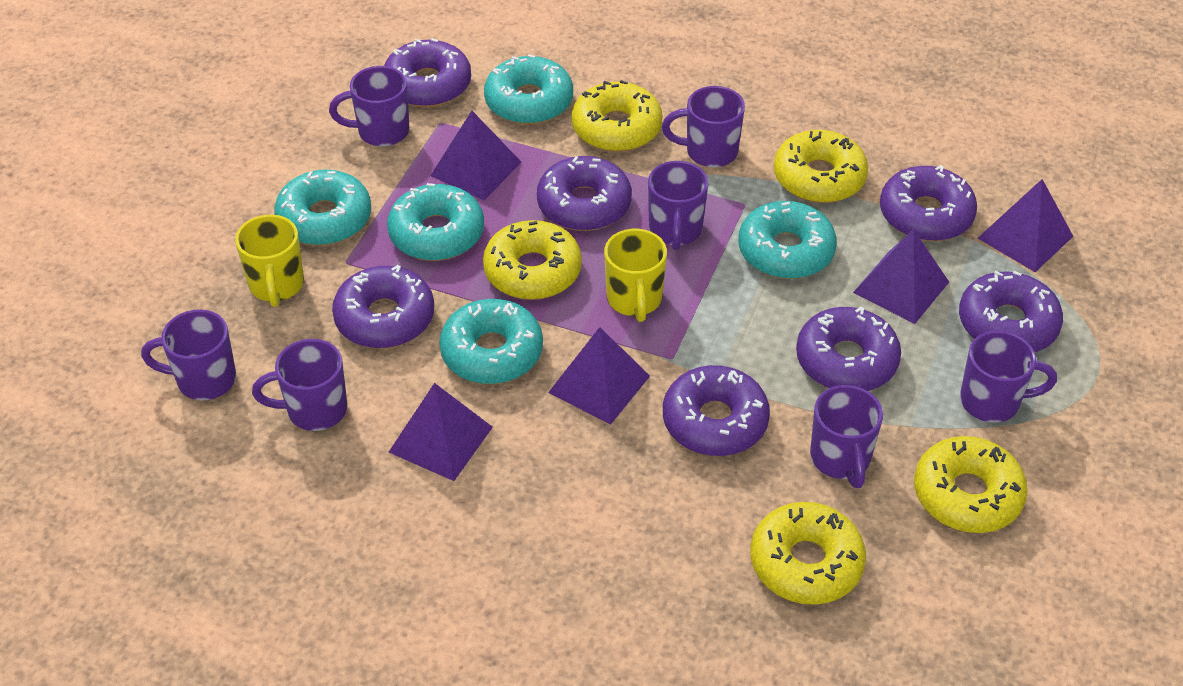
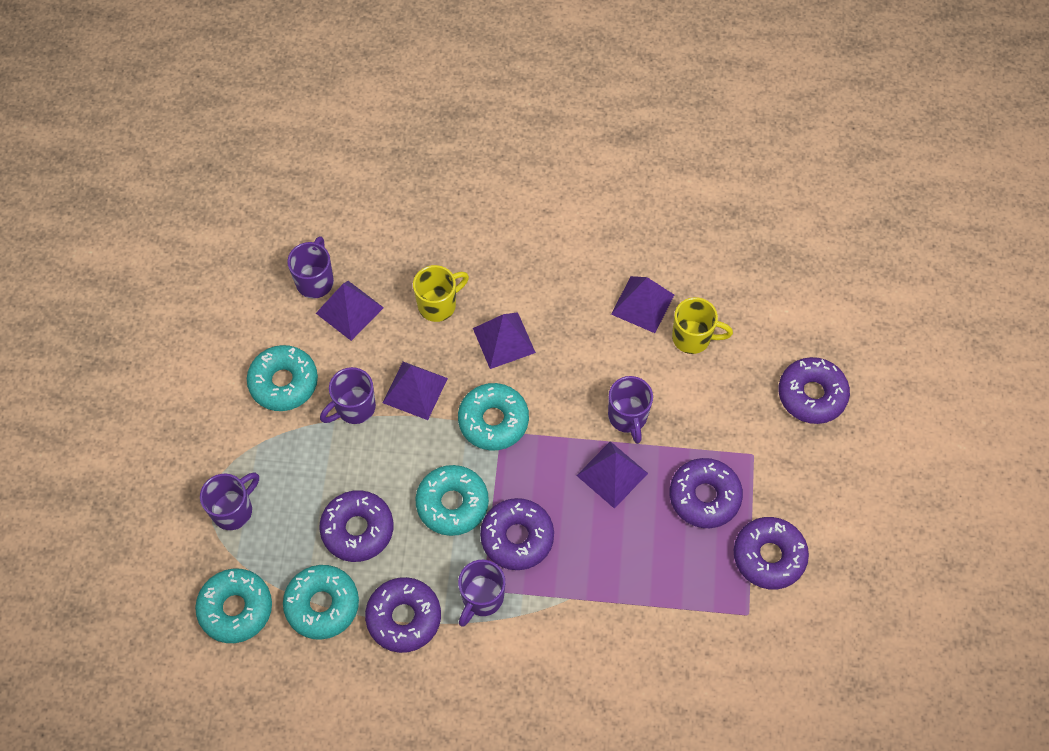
purple donut: 7 -> 6
purple mug: 7 -> 5
yellow donut: 5 -> 0

